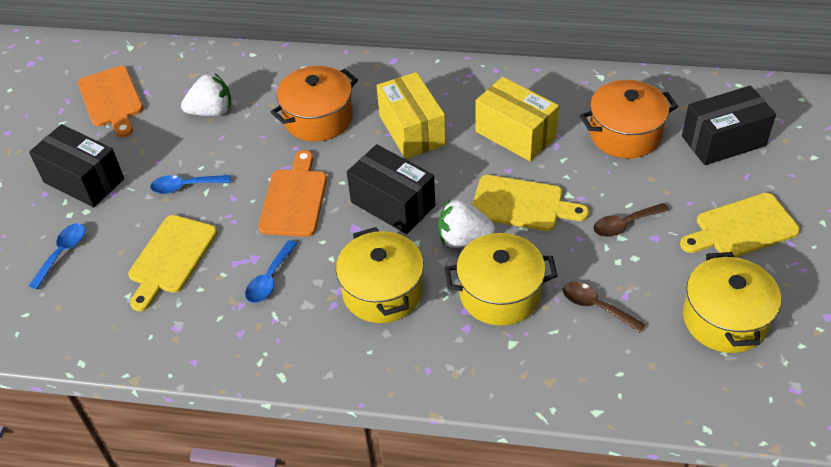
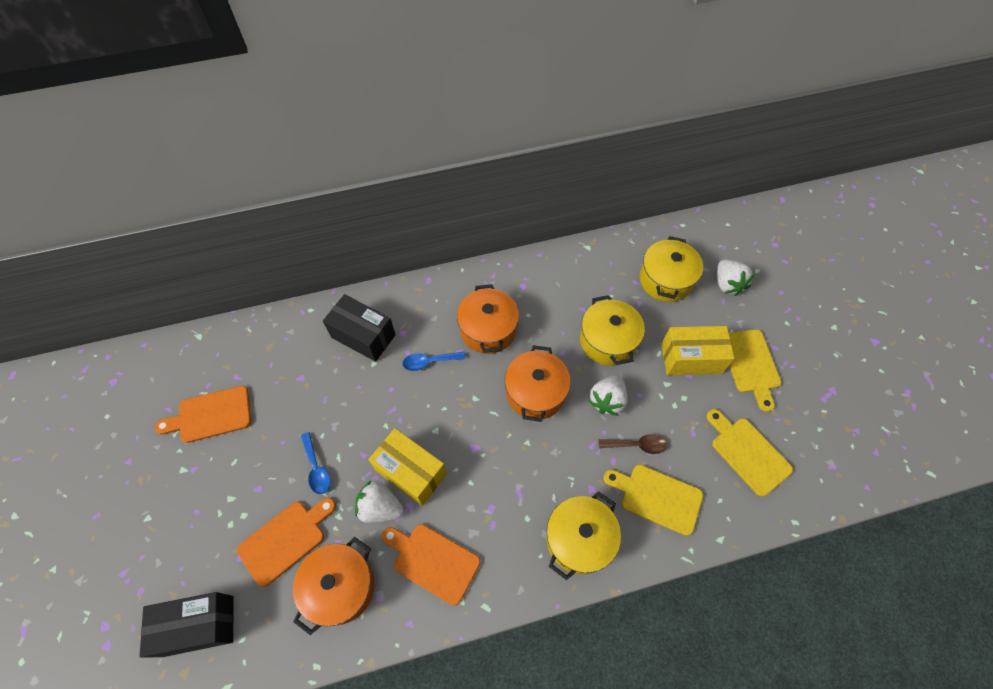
black box: 3 -> 2
blue spoon: 3 -> 2
brown spoon: 2 -> 1
orange cutting board: 2 -> 3
orange pot: 2 -> 3
white strawberry: 2 -> 3

